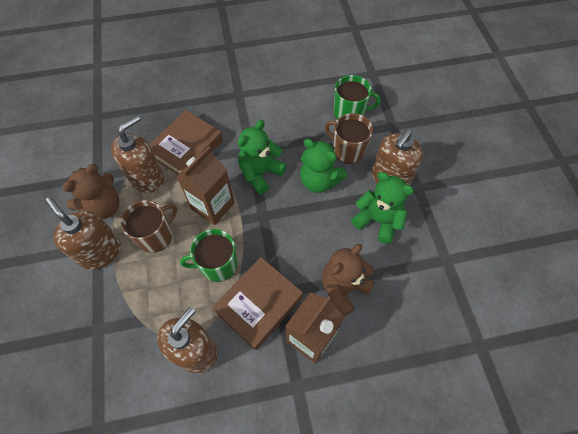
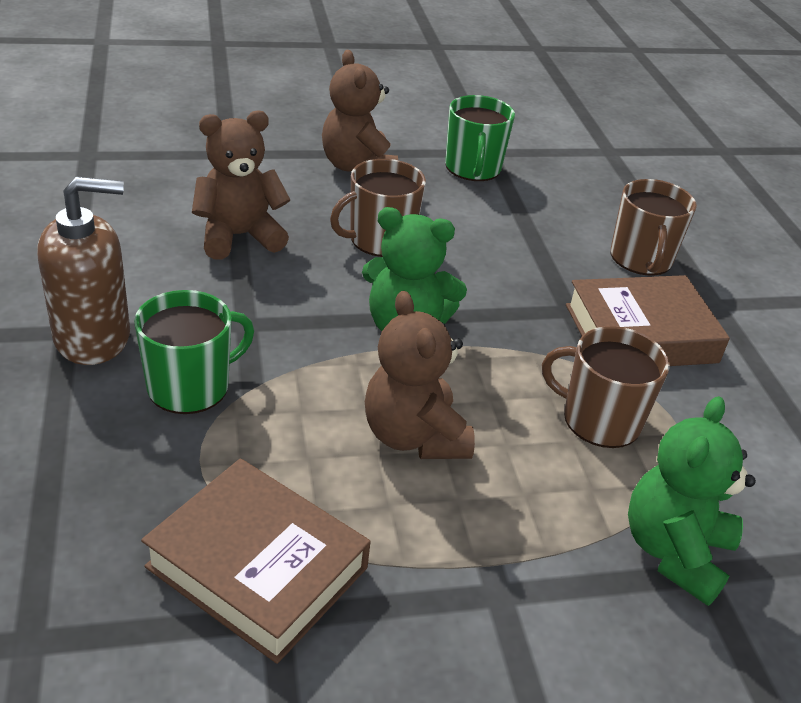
brown carton: 2 -> 0
brown mug: 2 -> 3
brown soap dispenser: 4 -> 1
brown teddy bear: 2 -> 3
green teddy bear: 3 -> 2

